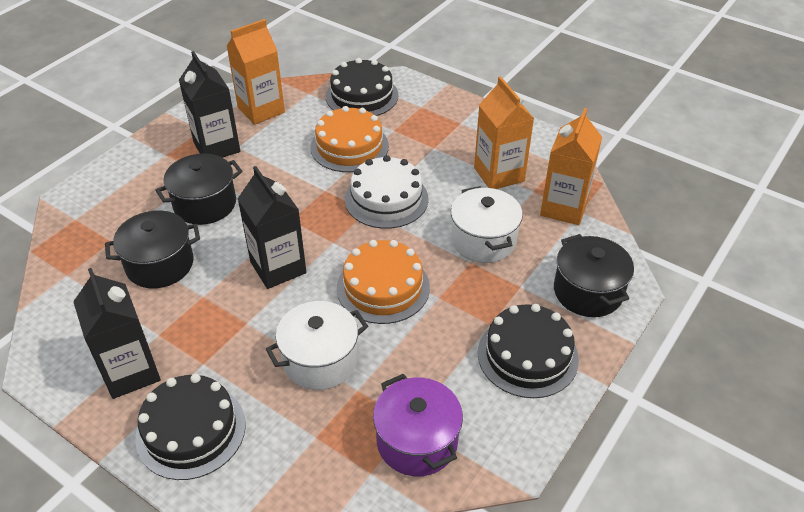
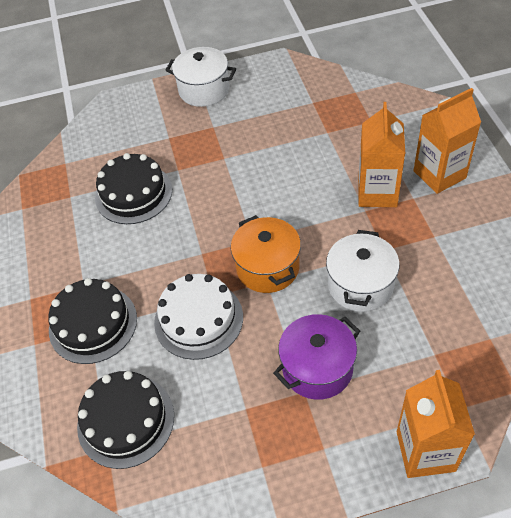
black carton: 3 -> 0
black pot: 3 -> 0
orange cake: 2 -> 0
orange pot: 0 -> 1

